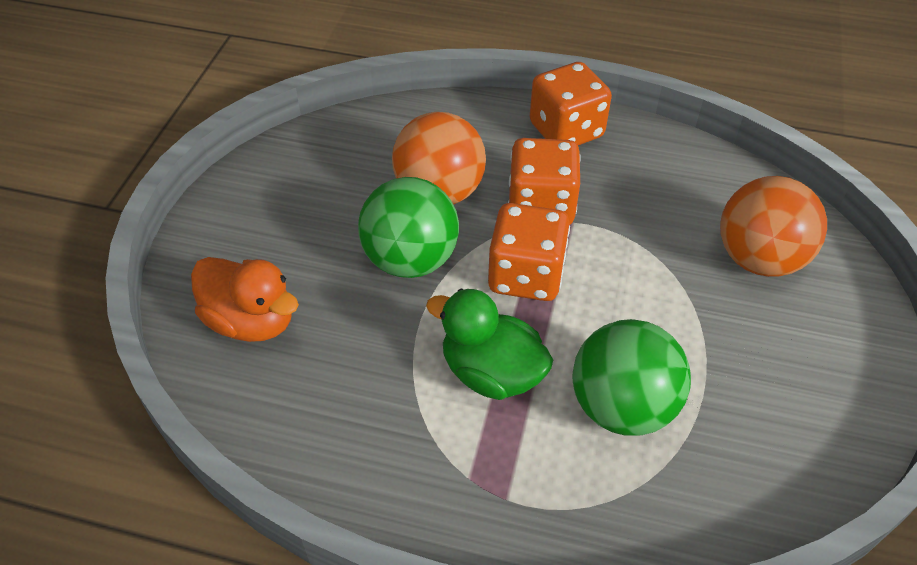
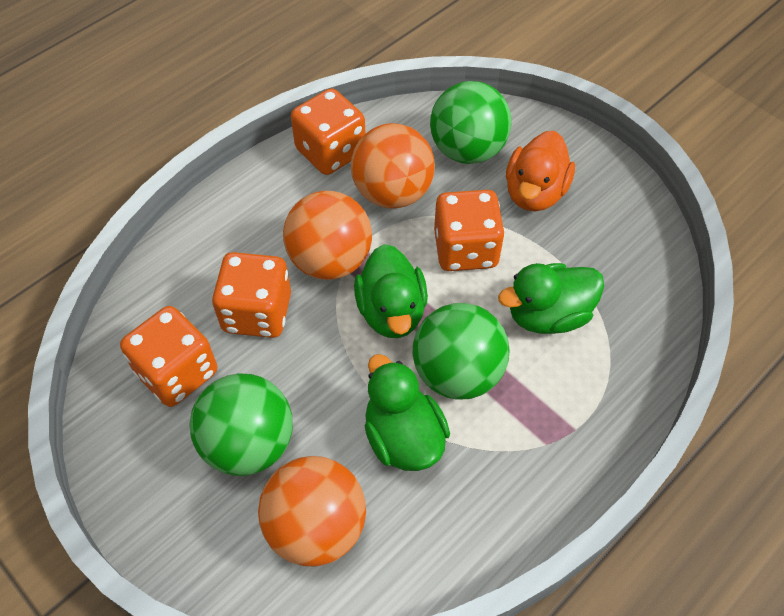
green ball: 2 -> 3
green duck: 1 -> 3
orange ball: 2 -> 3
orange dice: 3 -> 4

